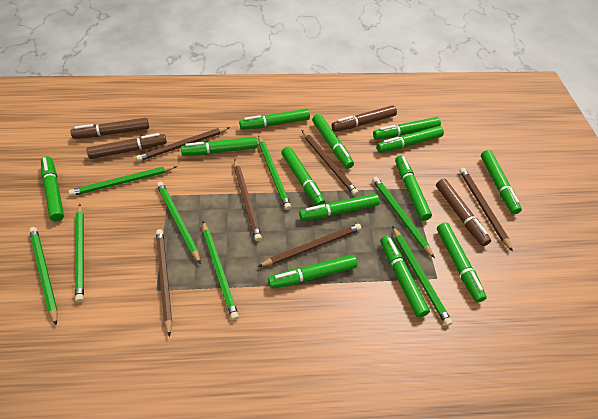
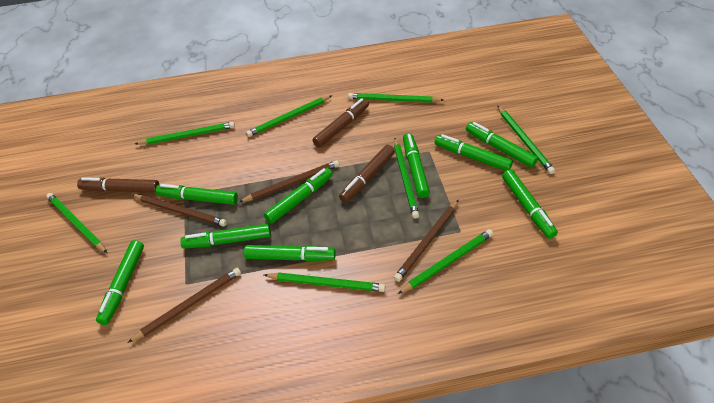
brown marker: 4 -> 3
brown pencil: 6 -> 4
green marker: 13 -> 9

